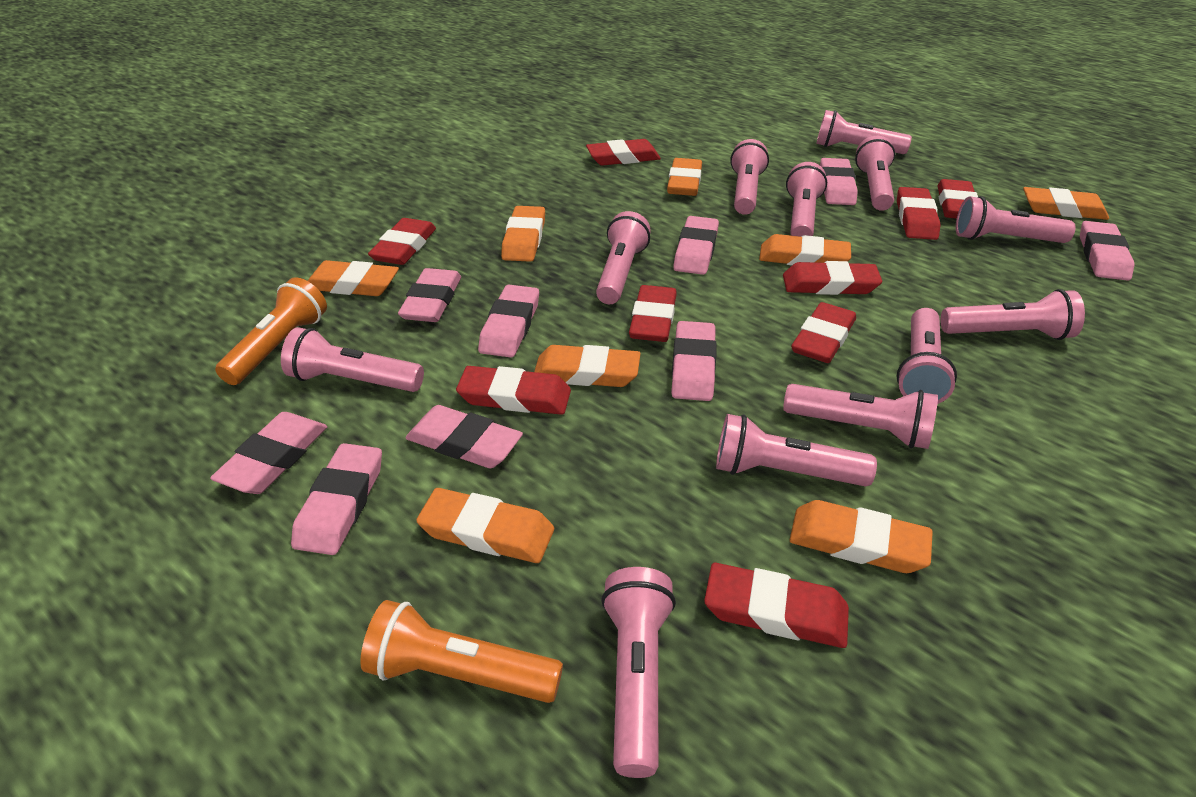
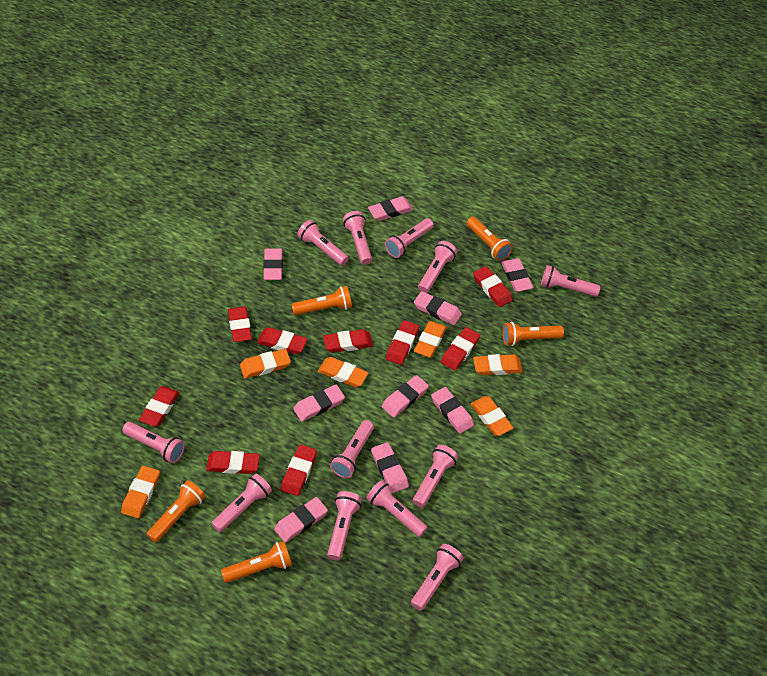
orange eraser: 8 -> 6
orange flashlight: 2 -> 5

